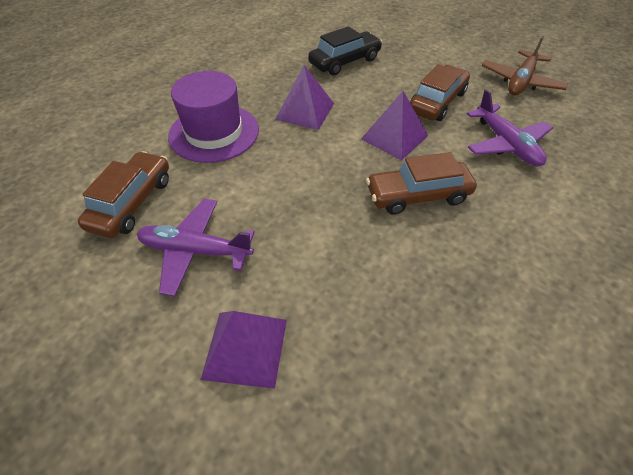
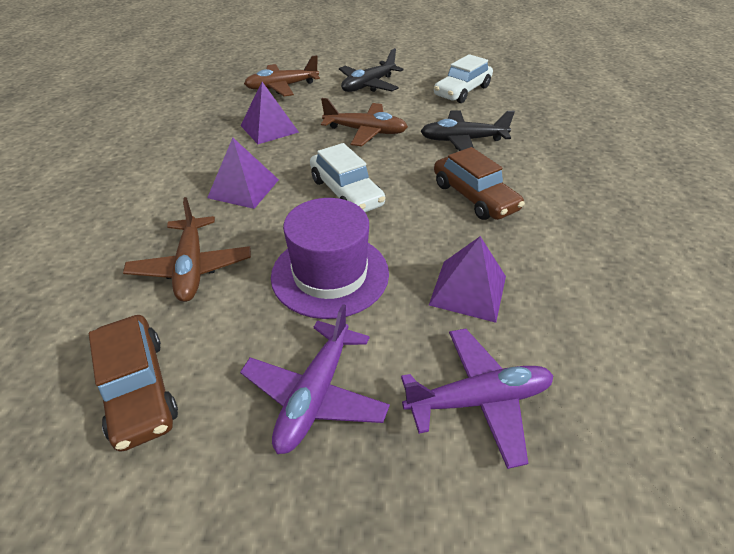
black car: 1 -> 0
black plane: 0 -> 2
brown car: 3 -> 2
brown plane: 1 -> 3
white car: 0 -> 2

